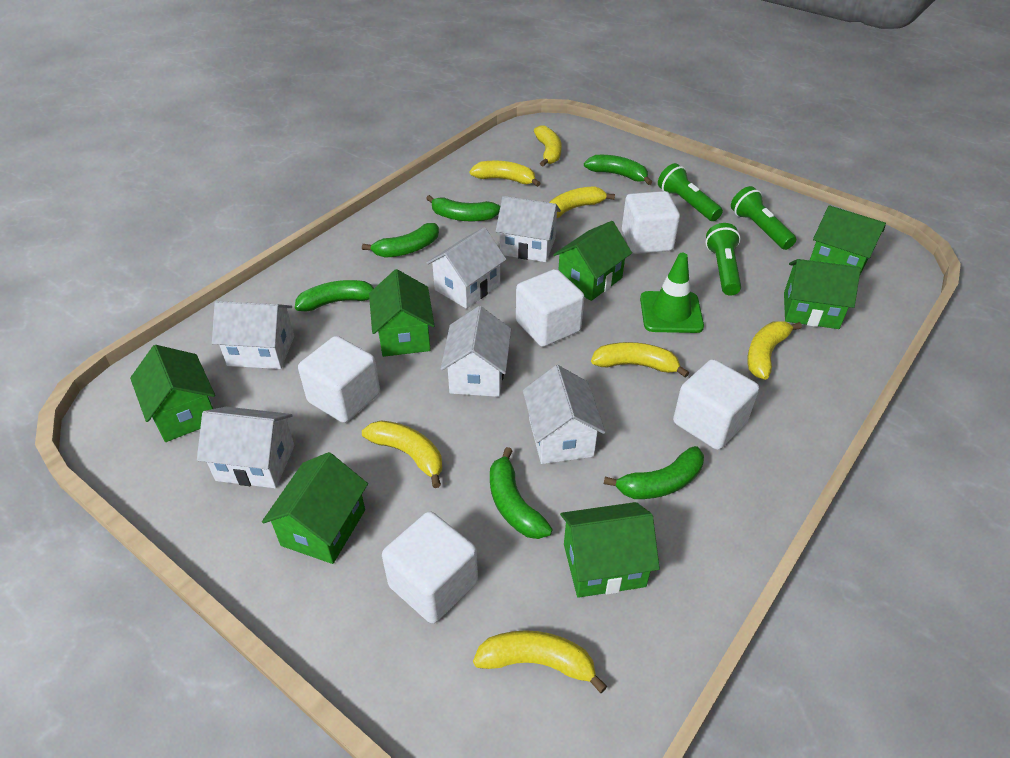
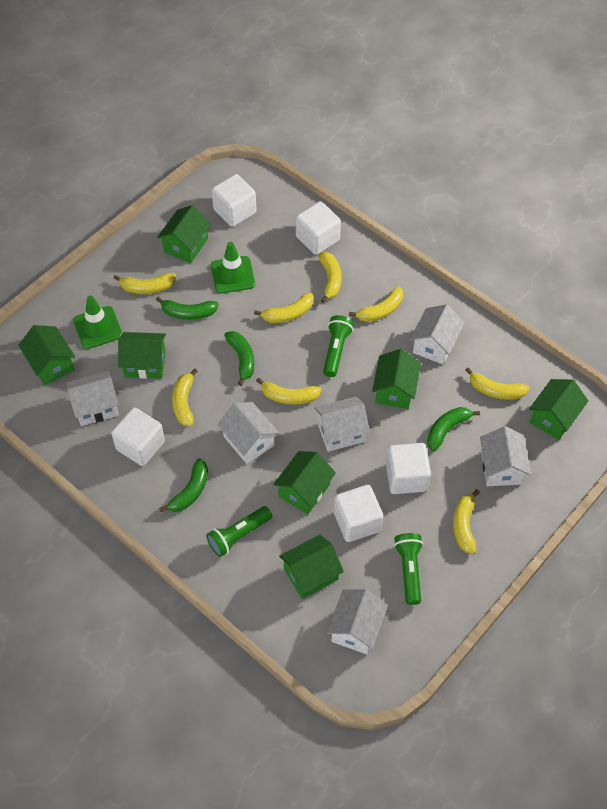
green banana: 6 -> 4
green traffic cone: 1 -> 2
yellow banana: 7 -> 8

